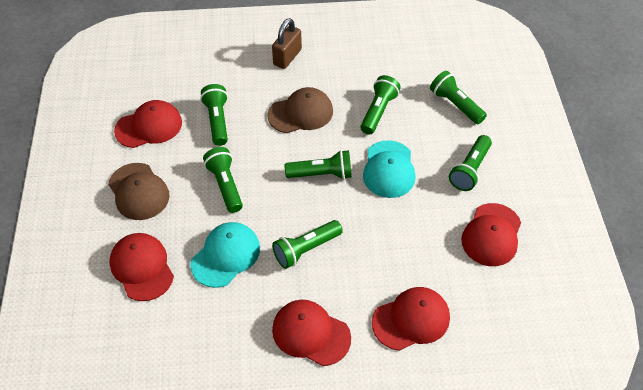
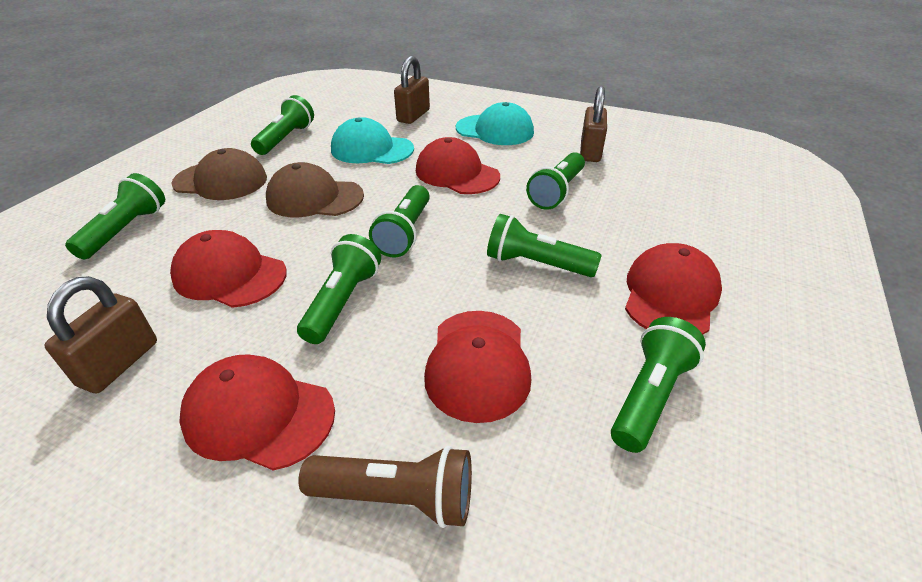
brown flashlight: 0 -> 1
brown padlock: 1 -> 3

